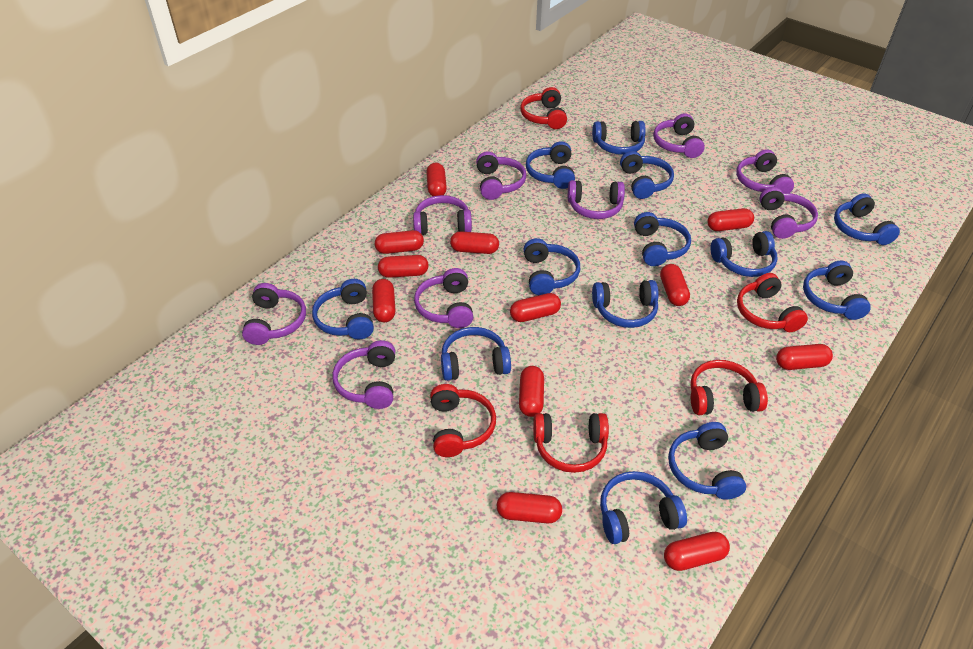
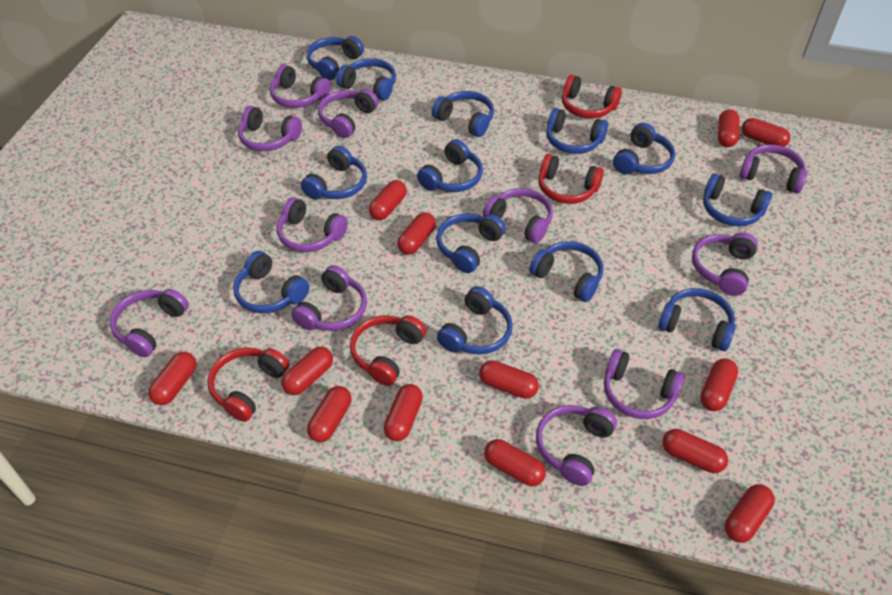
purple headphones: 9 -> 11
red capsule: 12 -> 13
red headphones: 5 -> 4

